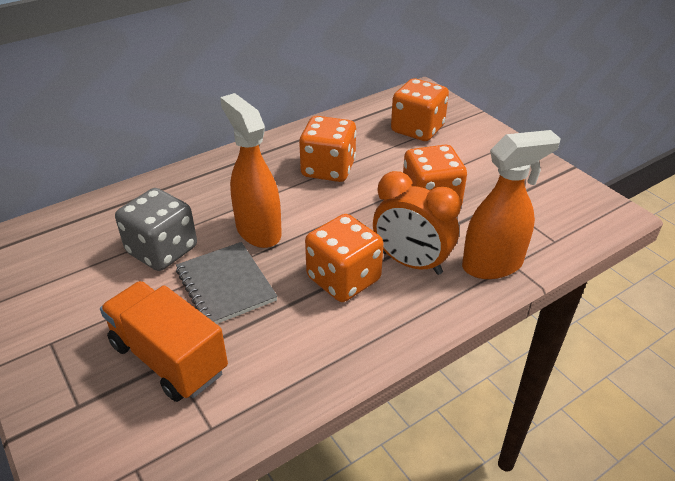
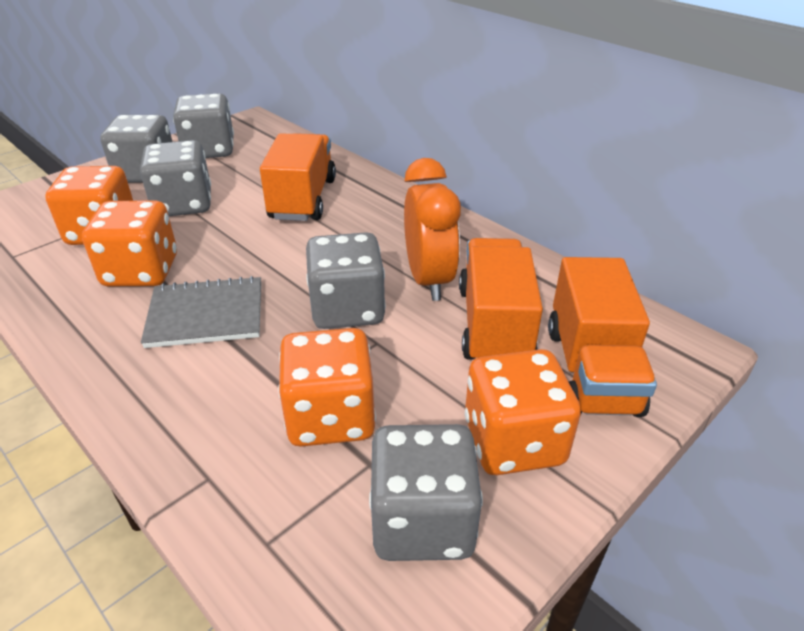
grey dice: 1 -> 5
orange spray bottle: 2 -> 0
orange truck: 1 -> 3

